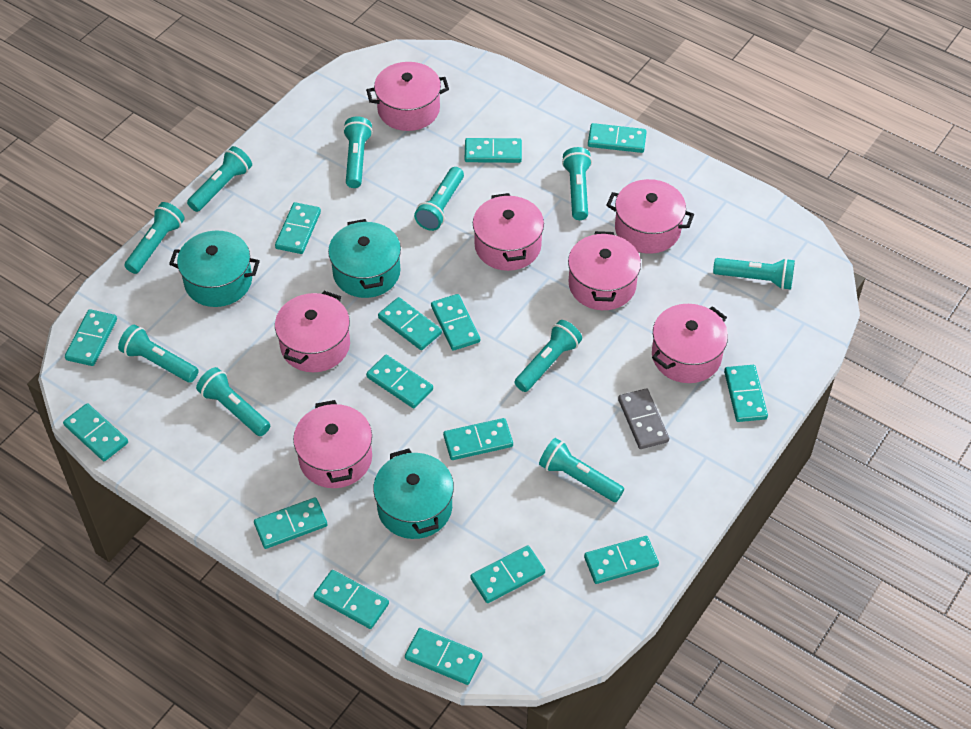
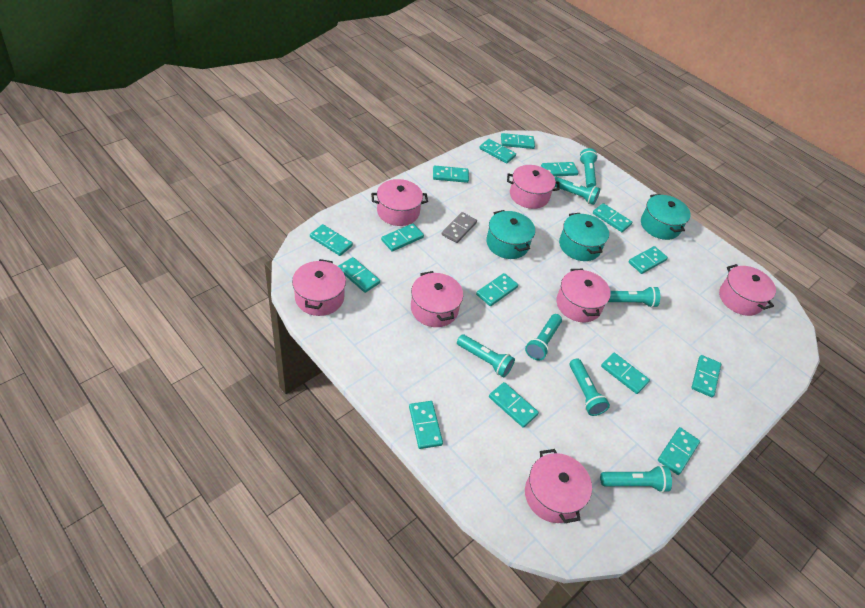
turquoise flashlight: 10 -> 7

